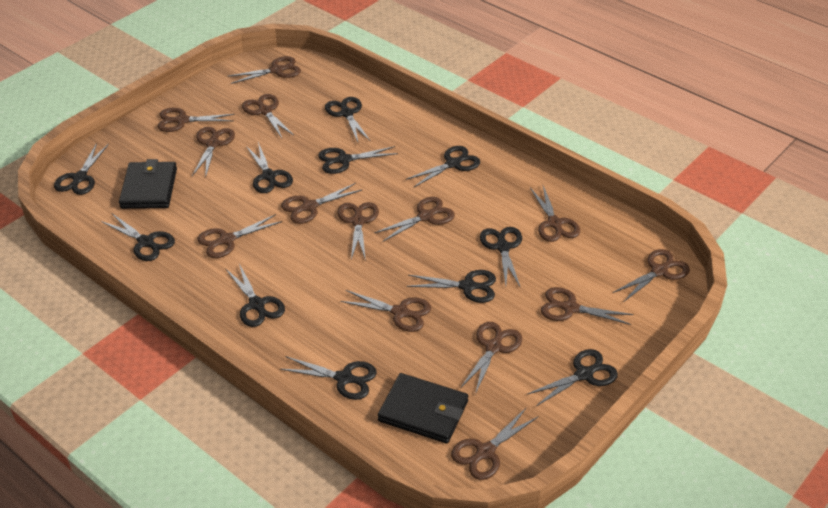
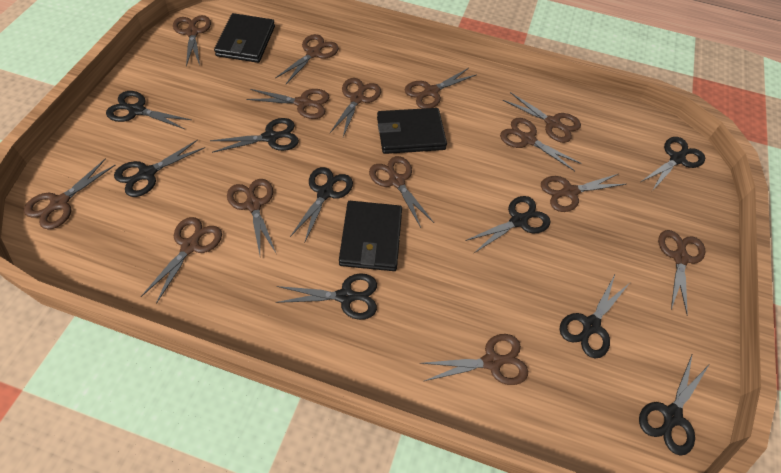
black scissors: 11 -> 9
black wallet: 2 -> 3

